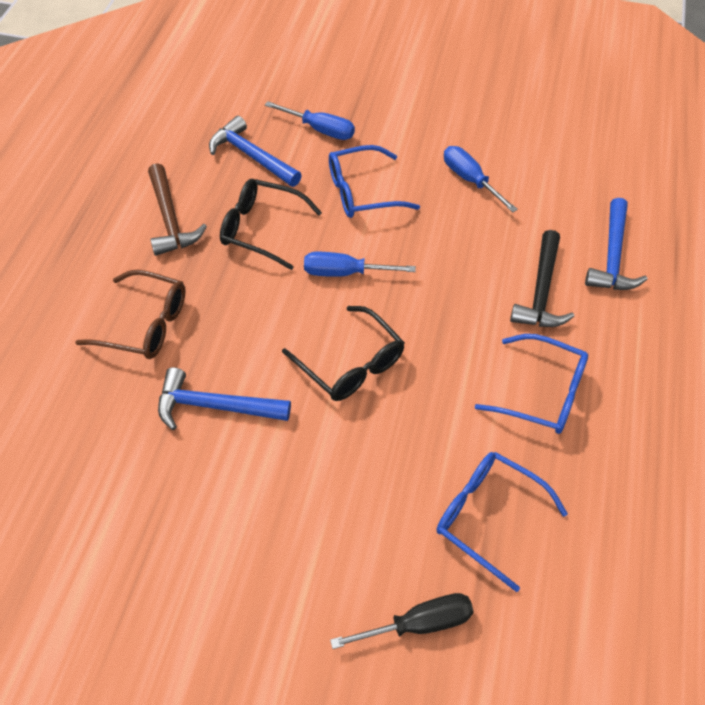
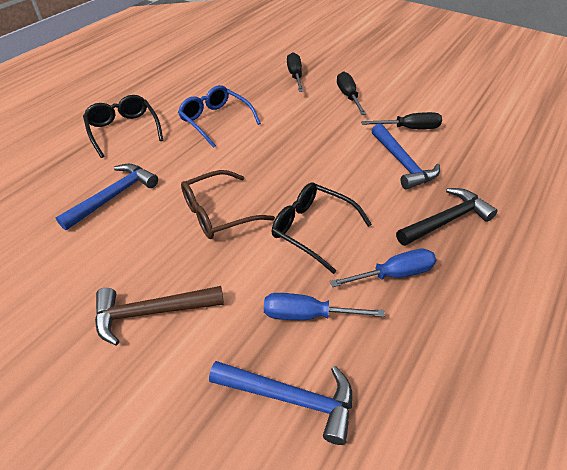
black screwdriver: 1 -> 3
blue glasses: 3 -> 1
blue screwdriver: 3 -> 2

